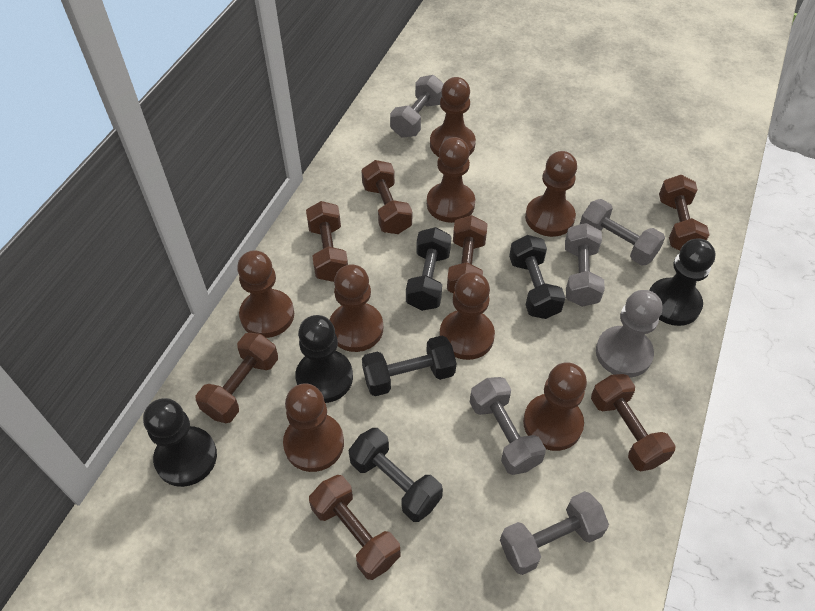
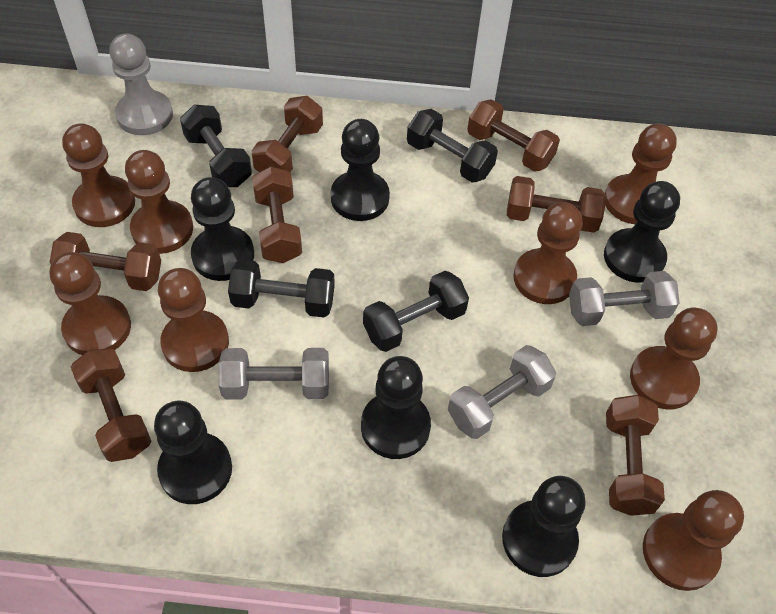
black pawn: 3 -> 6
grey dumbbell: 5 -> 3

